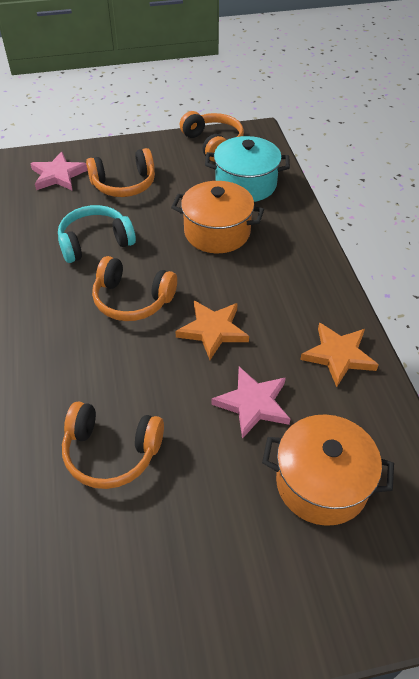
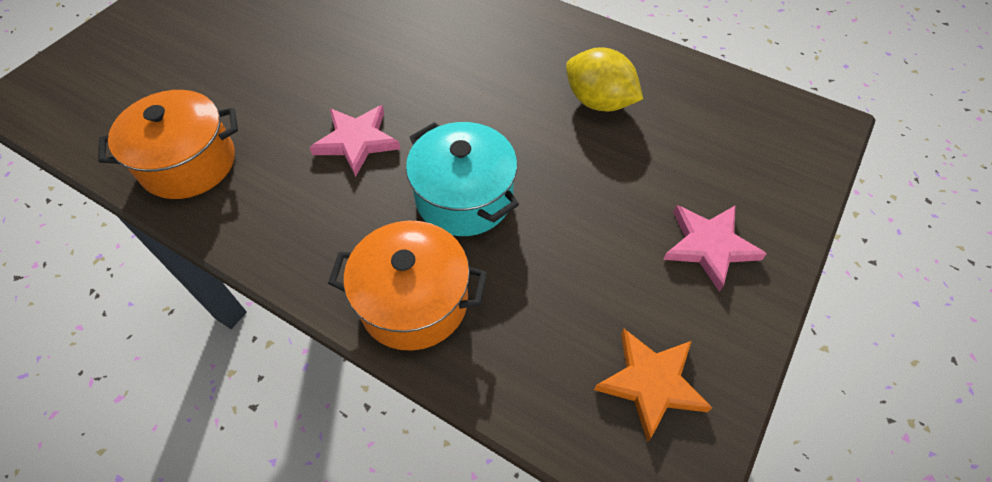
orange headphones: 4 -> 0
orange star: 2 -> 1
turquoise headphones: 1 -> 0
yellow lemon: 0 -> 1

